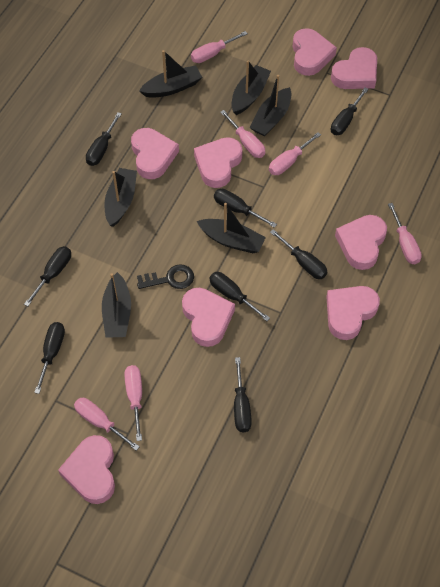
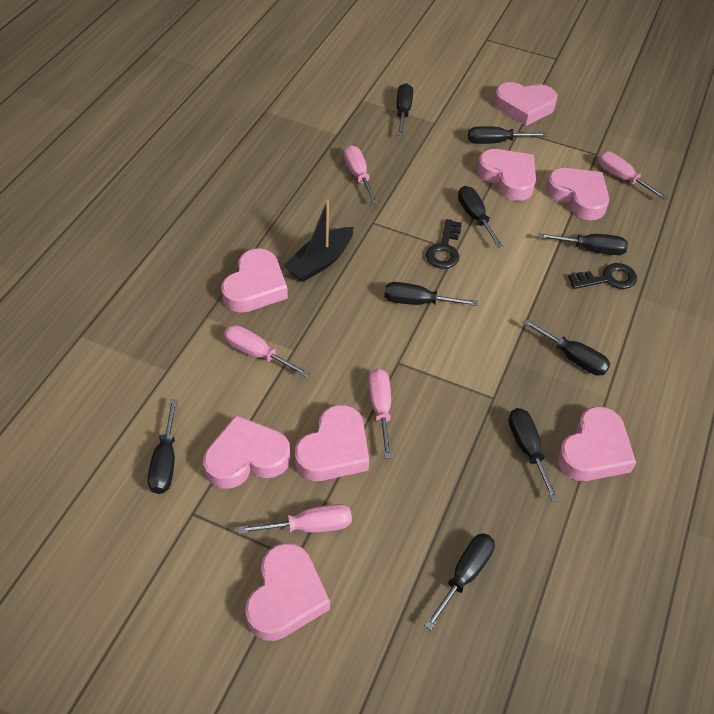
black boat: 6 -> 1
black key: 1 -> 2
black screwdriver: 8 -> 9
pink screwdriver: 6 -> 5

